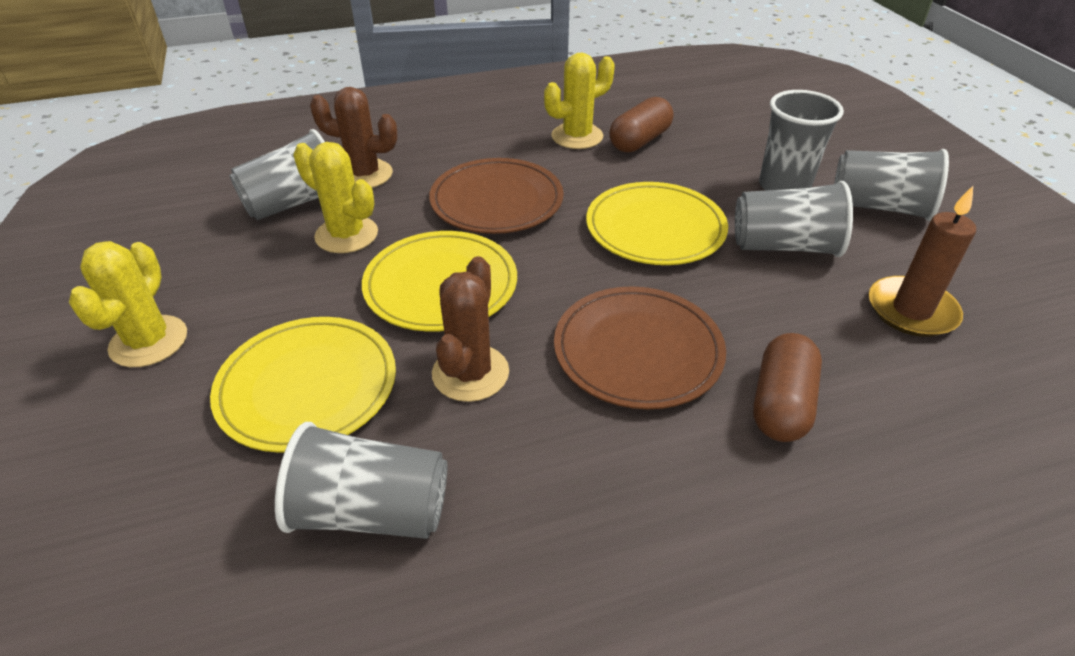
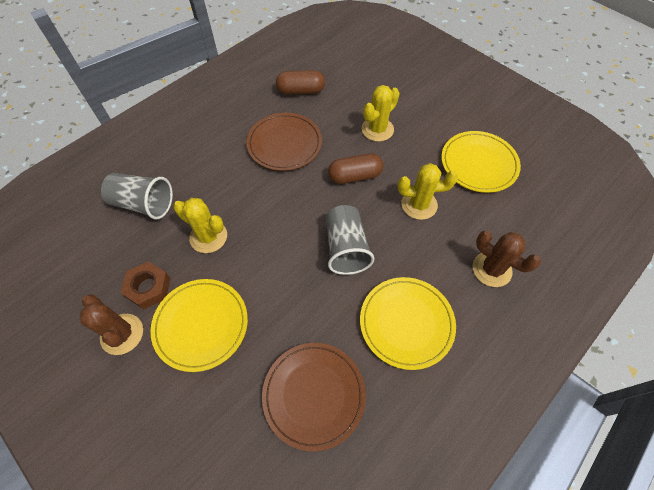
brown candle: 1 -> 0
brown nut: 0 -> 1
grey cup: 5 -> 2

